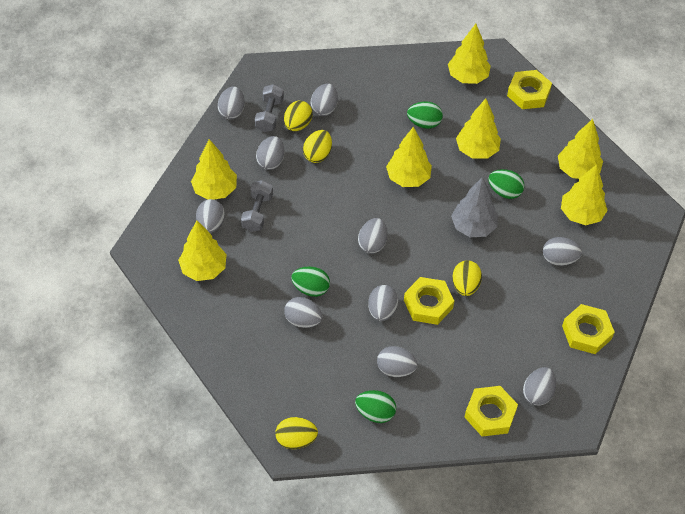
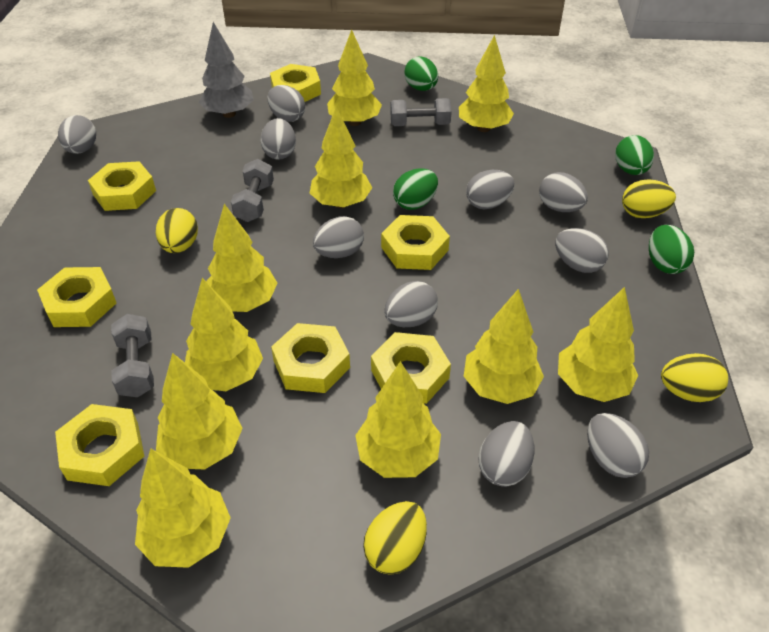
grey dumbbell: 2 -> 3
yellow nut: 4 -> 7
yellow tree: 7 -> 10

